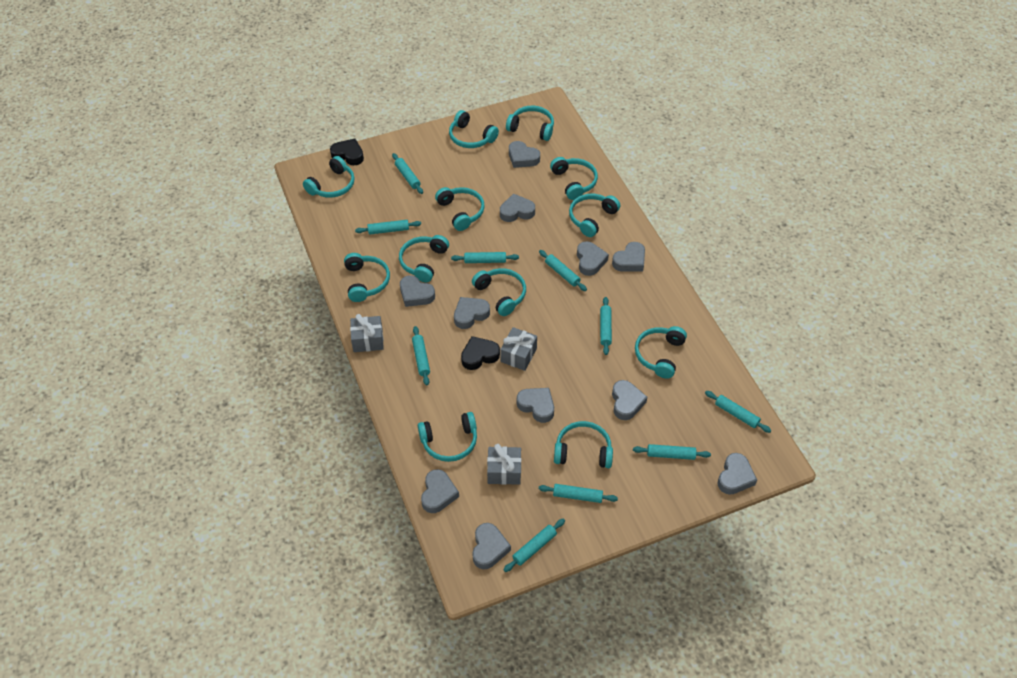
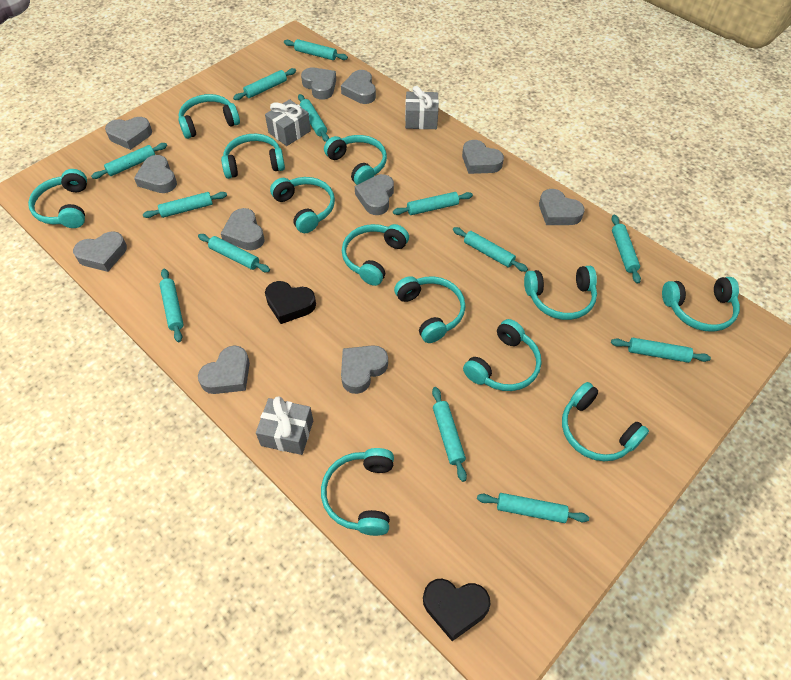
turquoise rolling pin: 10 -> 13

